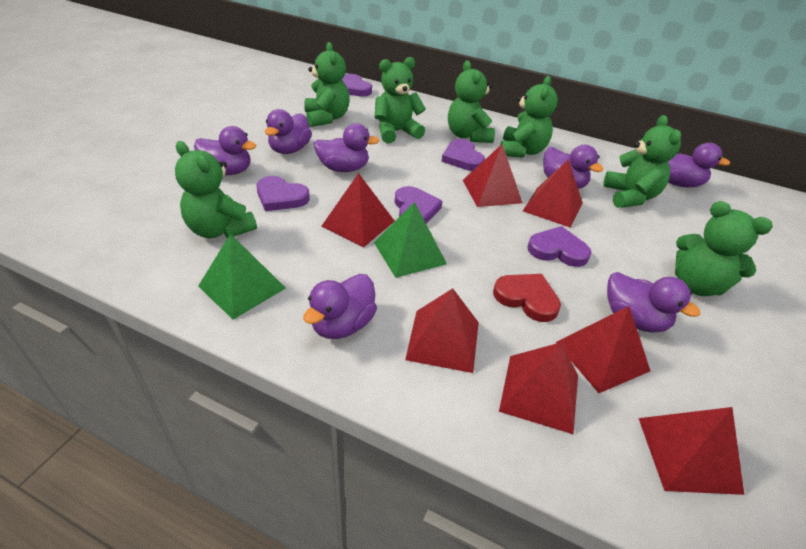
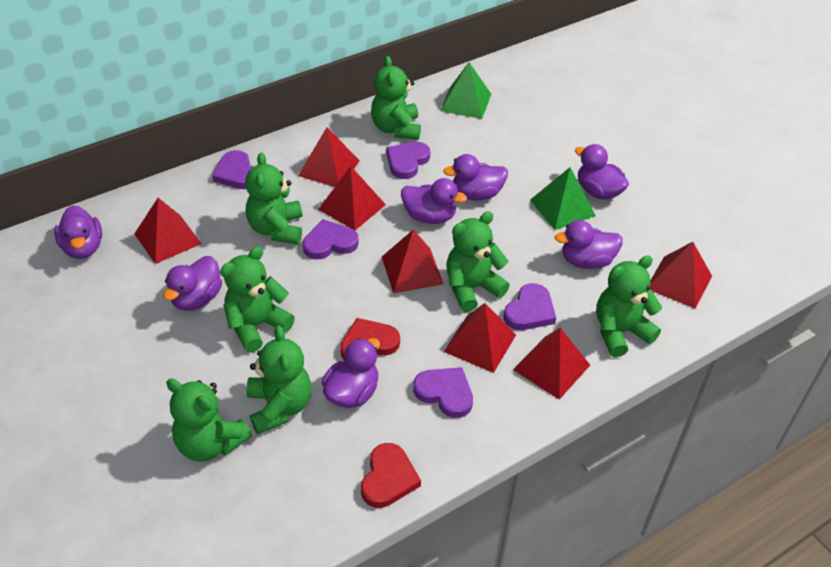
red heart: 1 -> 2

